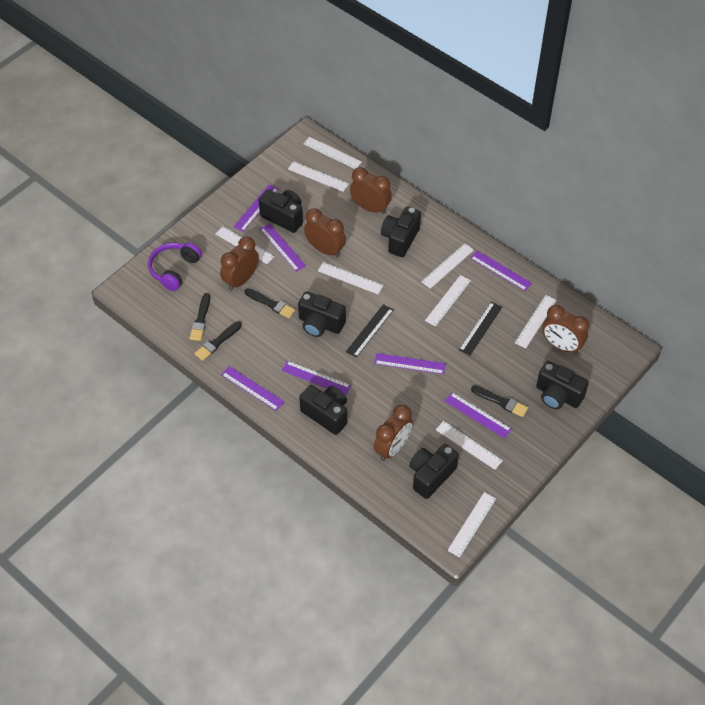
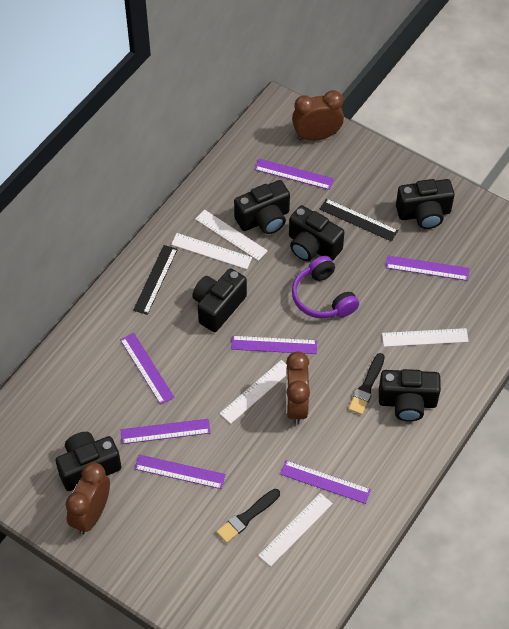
black brush: 4 -> 2
brown clock: 5 -> 3
white ruler: 9 -> 5

